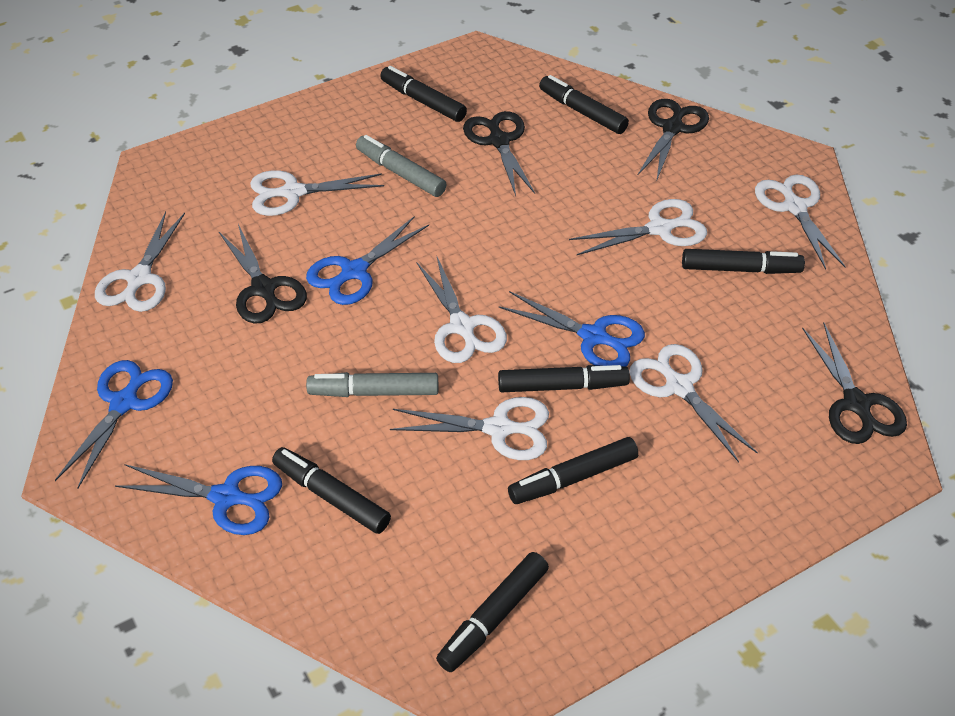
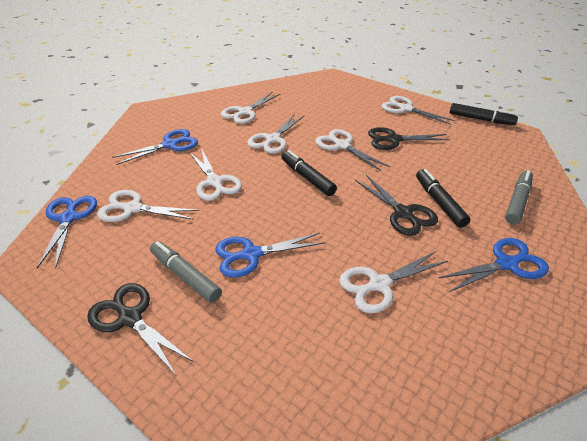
black marker: 7 -> 3
black scissors: 4 -> 3

